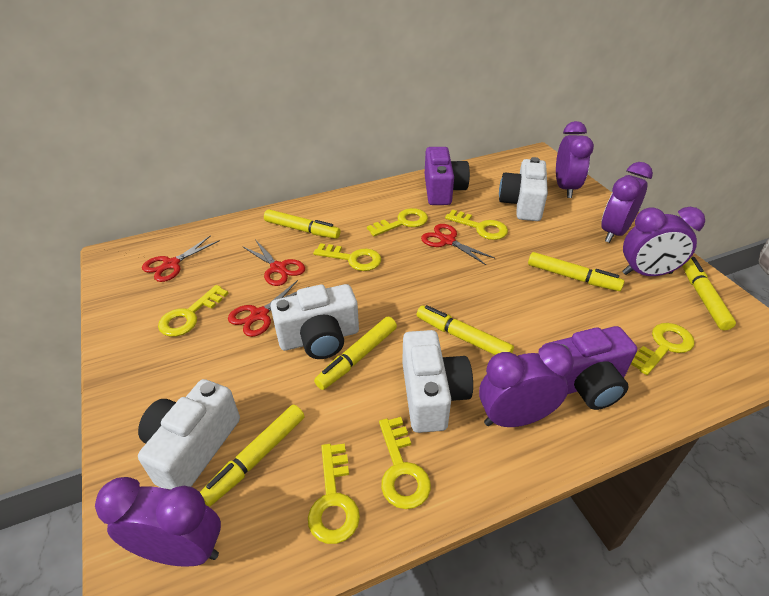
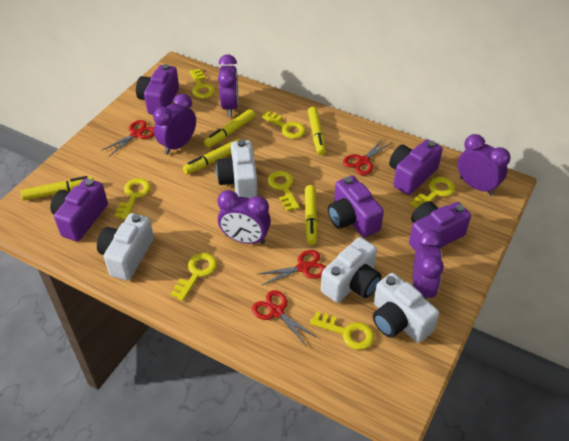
purple camera: 2 -> 5
yellow marker: 6 -> 5

